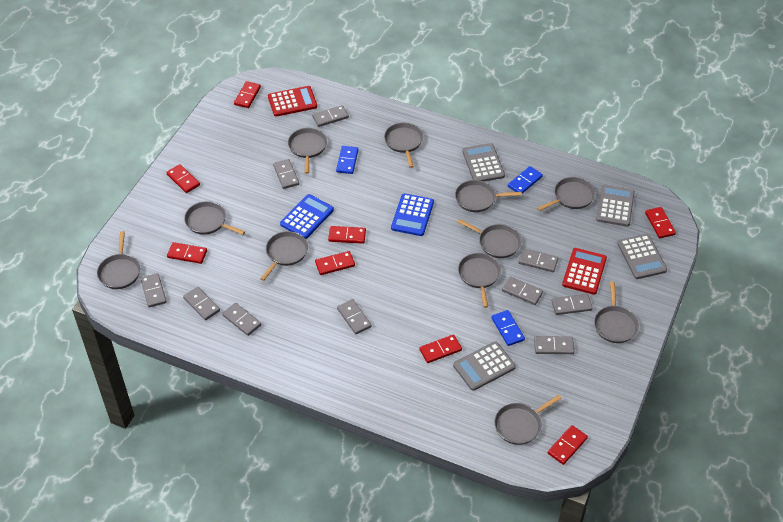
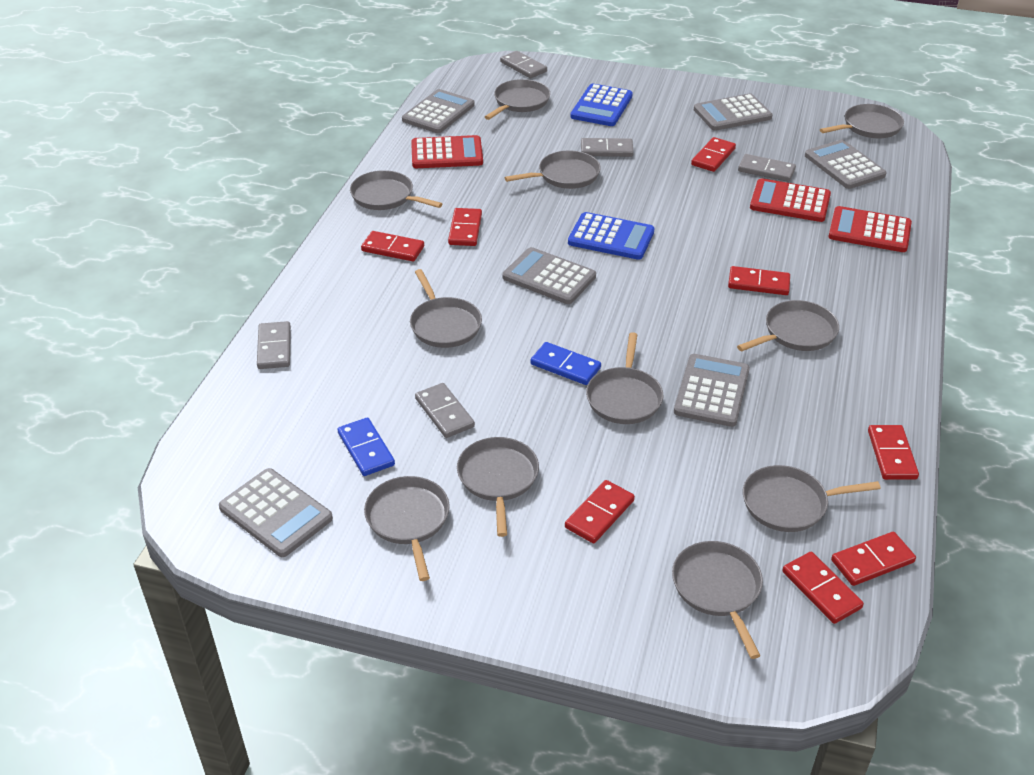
blue domino: 3 -> 2
grey calculator: 4 -> 6
grey domino: 10 -> 5
red calculator: 2 -> 3

